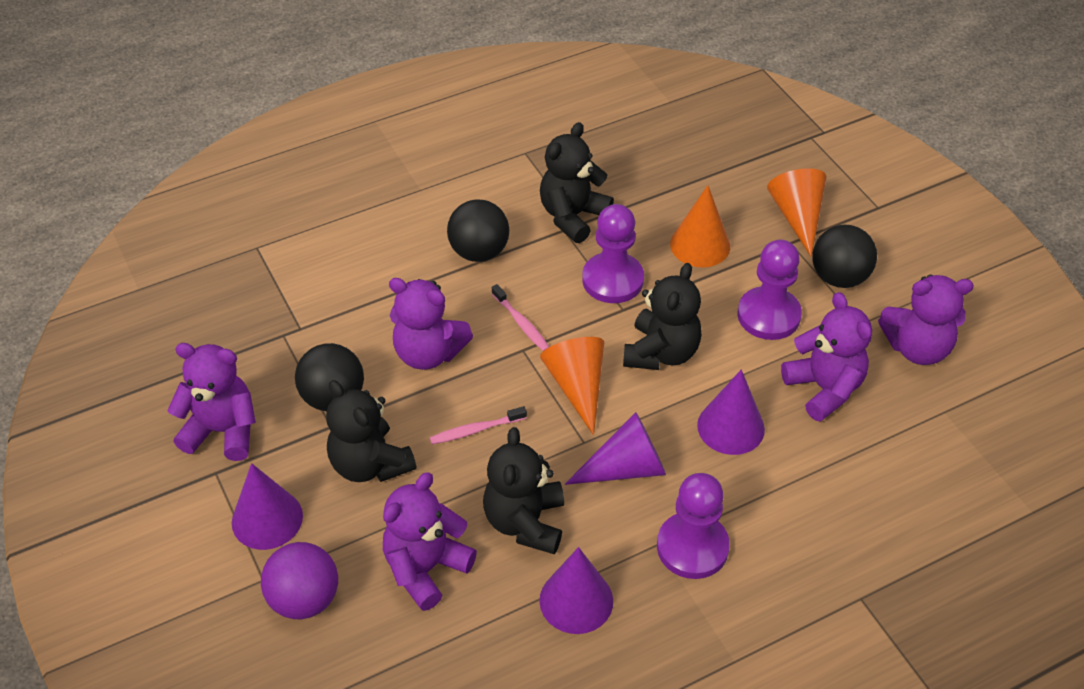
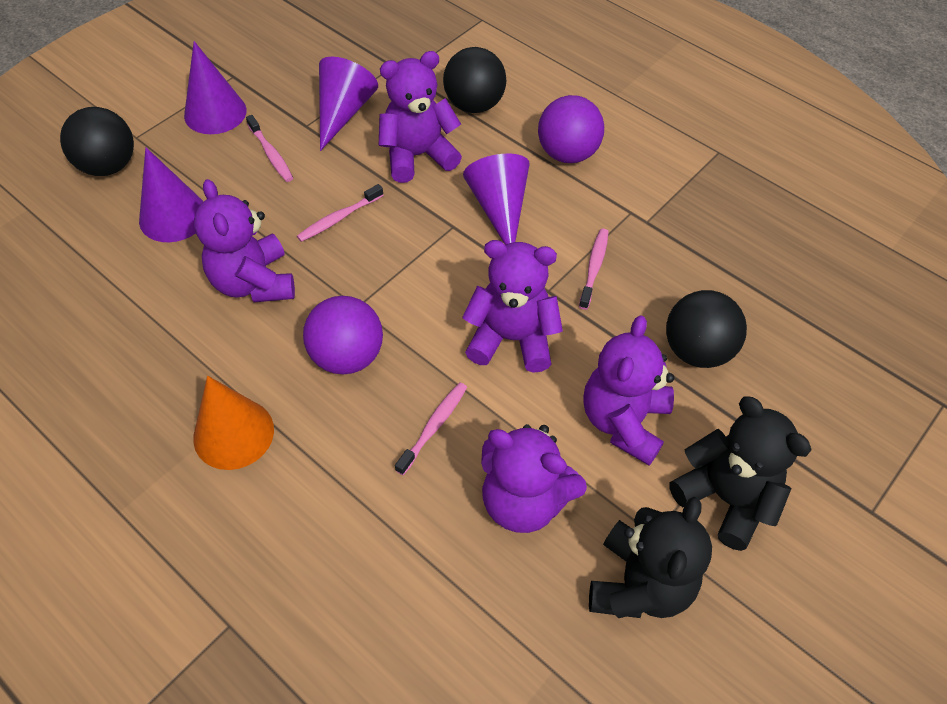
black teddy bear: 4 -> 2
orange cone: 3 -> 1
pink toothbrush: 2 -> 4
purple ball: 1 -> 2
purple pawn: 3 -> 0

